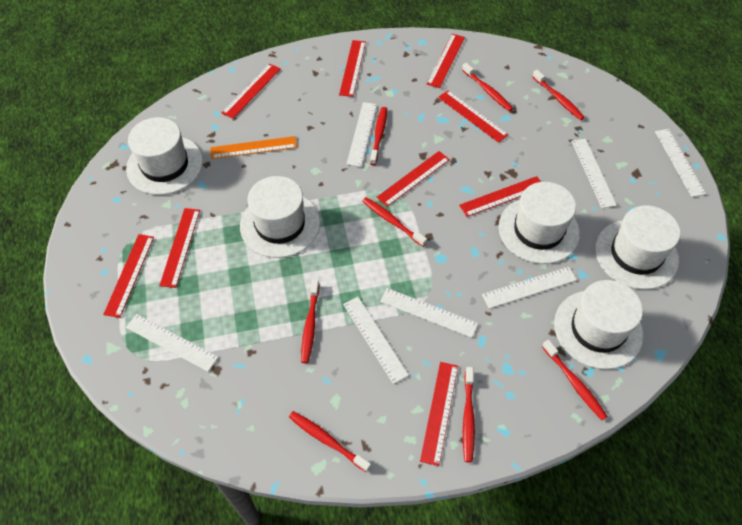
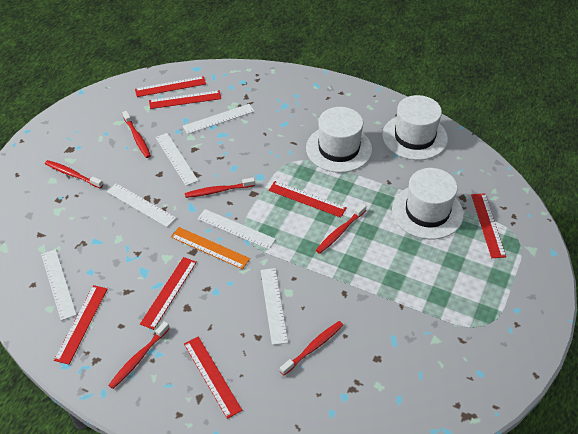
red ruler: 9 -> 7
red toothbrush: 8 -> 6
white hat: 5 -> 3
white ruler: 7 -> 6

